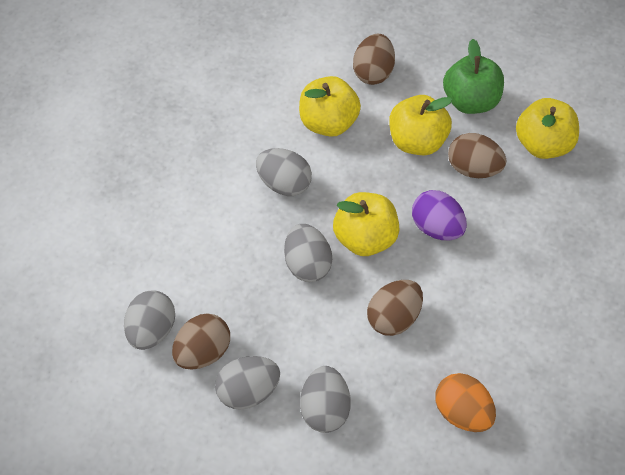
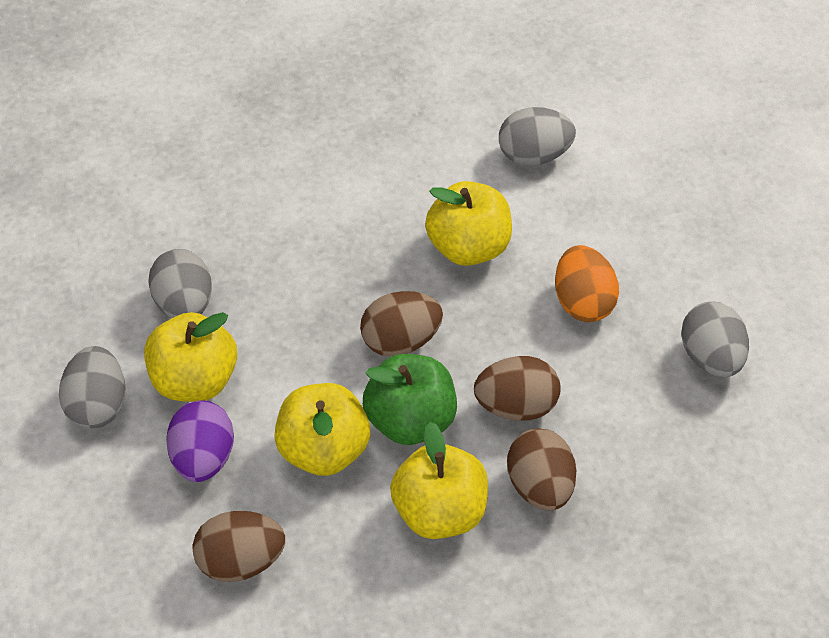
grey egg: 5 -> 4

